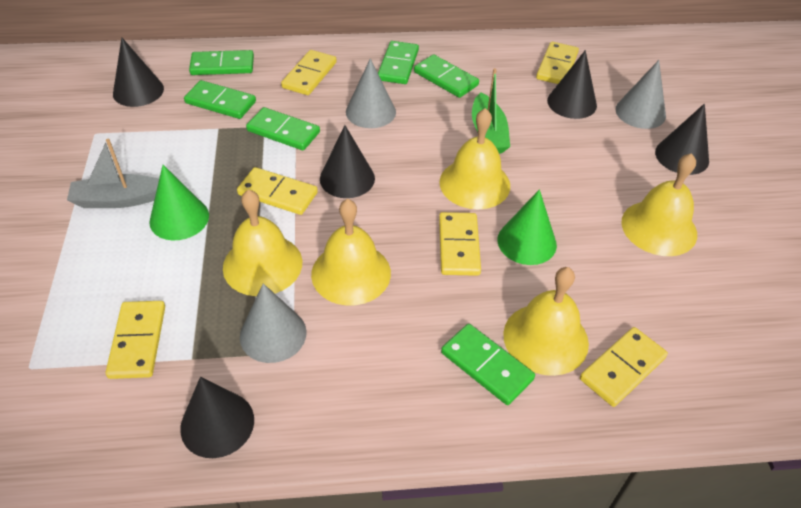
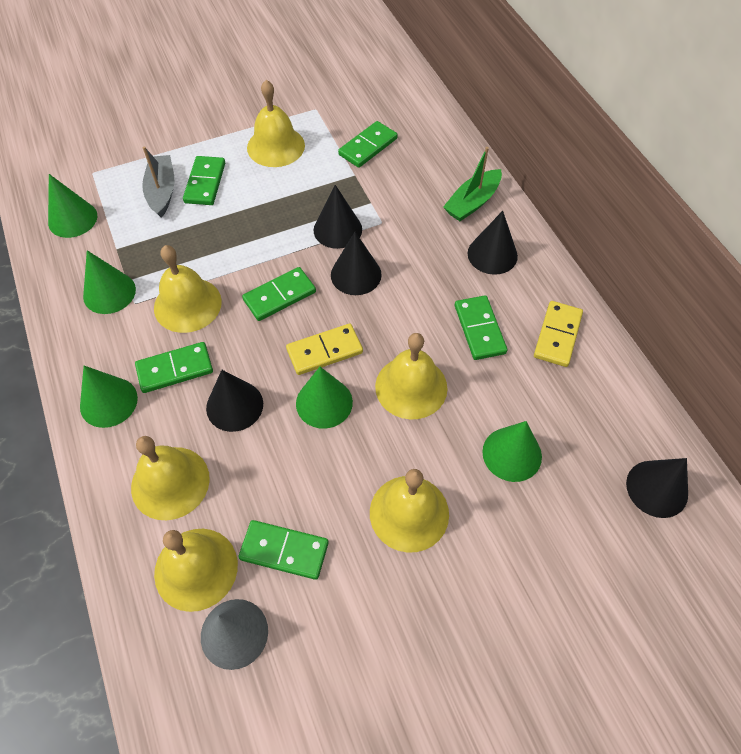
green cone: 2 -> 5
grey cone: 3 -> 1
yellow bell: 5 -> 6
yellow domino: 6 -> 2

